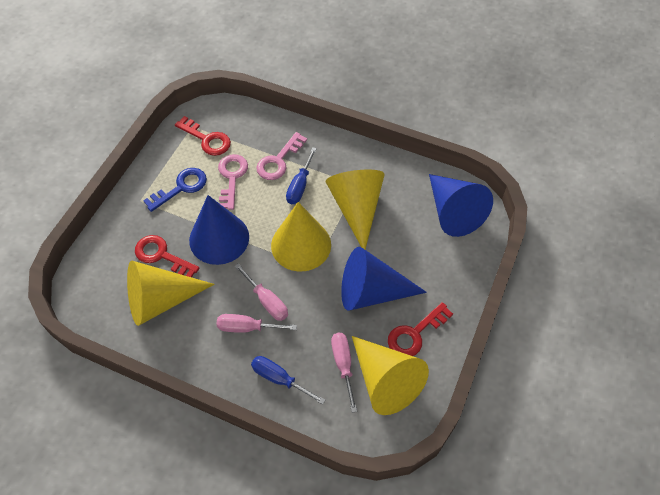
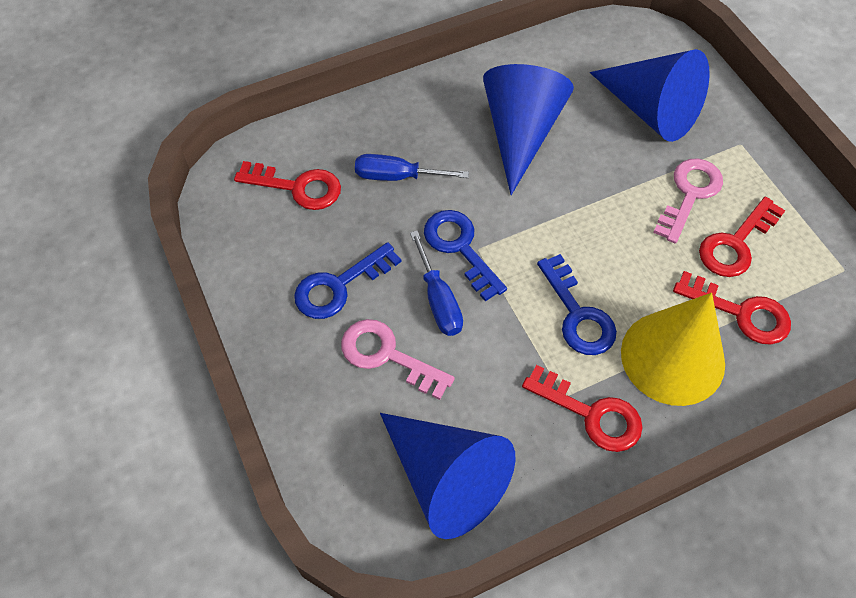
blue key: 1 -> 3
pink screwdriver: 3 -> 0
red key: 3 -> 4
yellow cone: 4 -> 1

